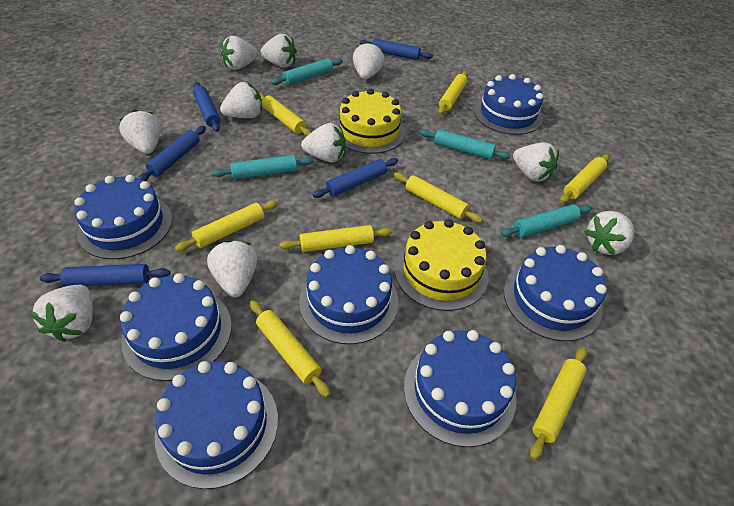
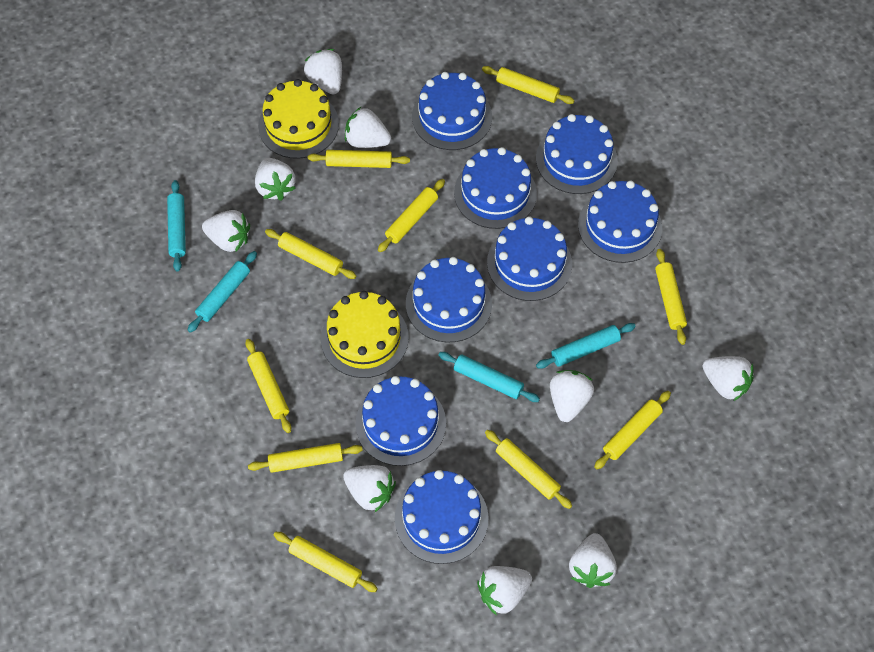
blue cake: 7 -> 8
blue rolling pin: 5 -> 0
white strawberry: 10 -> 9
yellow rolling pin: 8 -> 10

